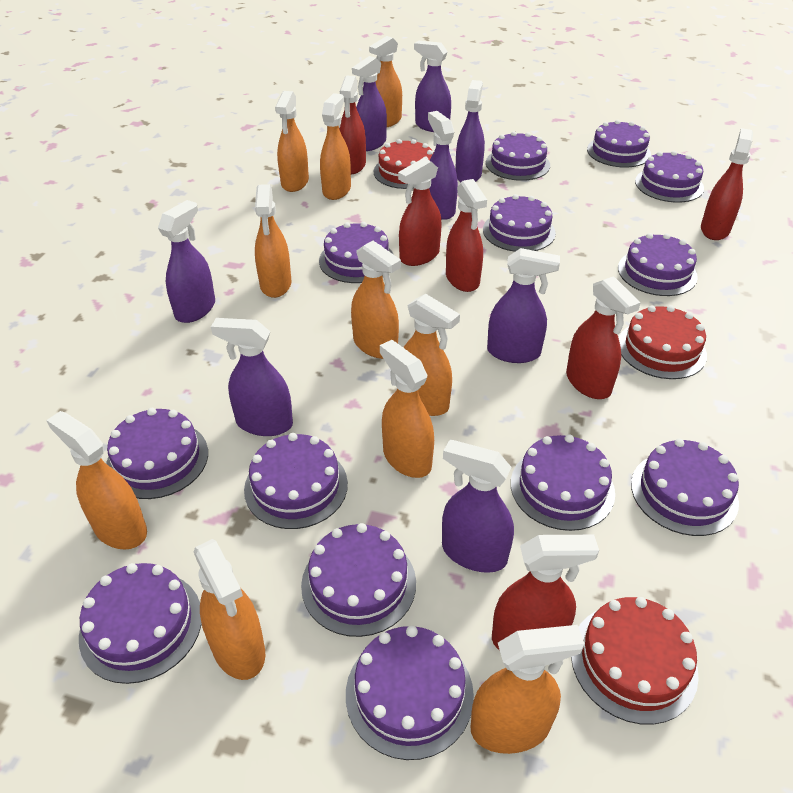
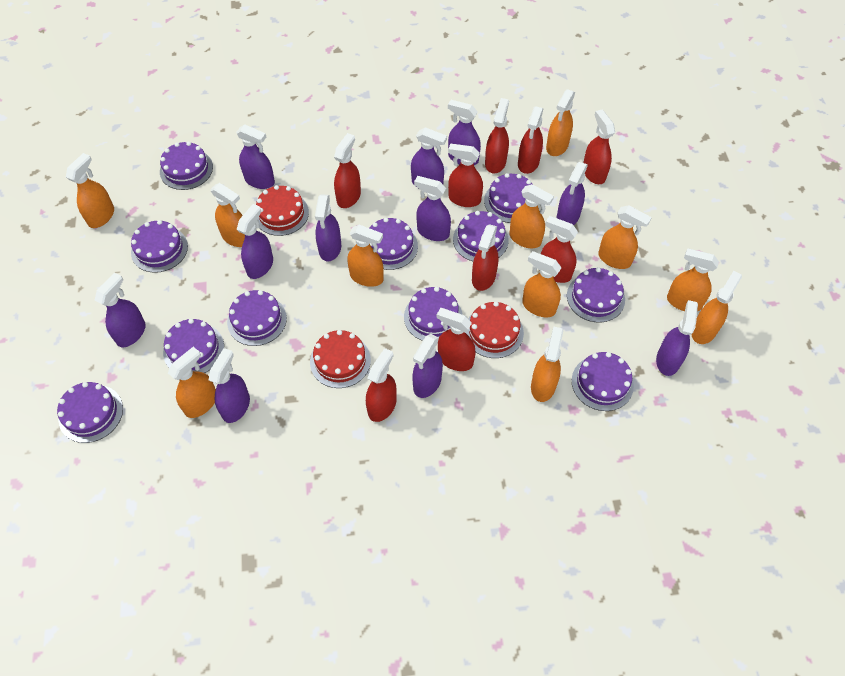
orange spray bottle: 10 -> 11
purple cake: 13 -> 11
purple spray bottle: 8 -> 11
red spray bottle: 6 -> 9

